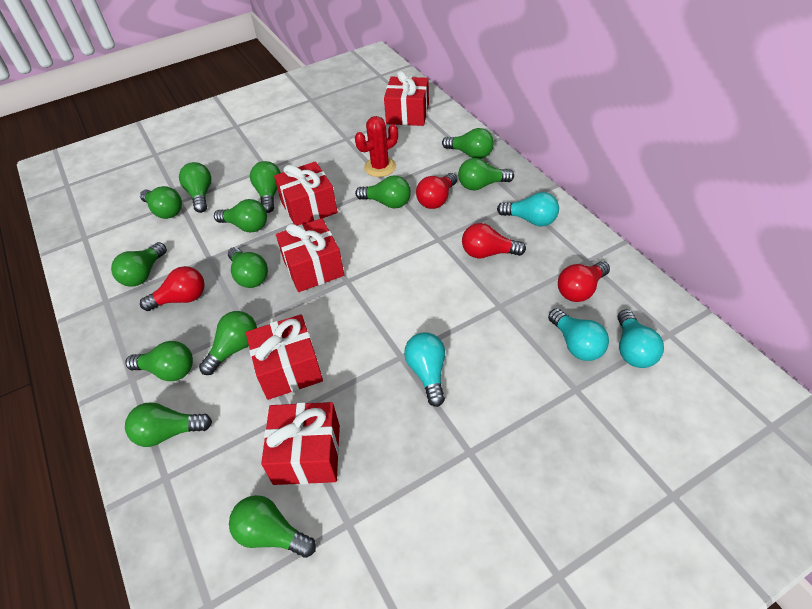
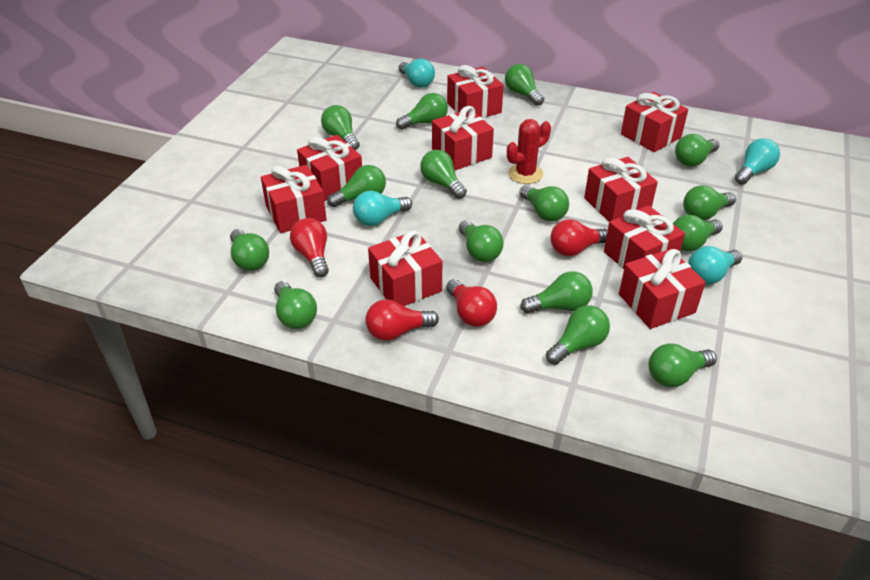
green light bulb: 13 -> 15
red gift: 5 -> 9

